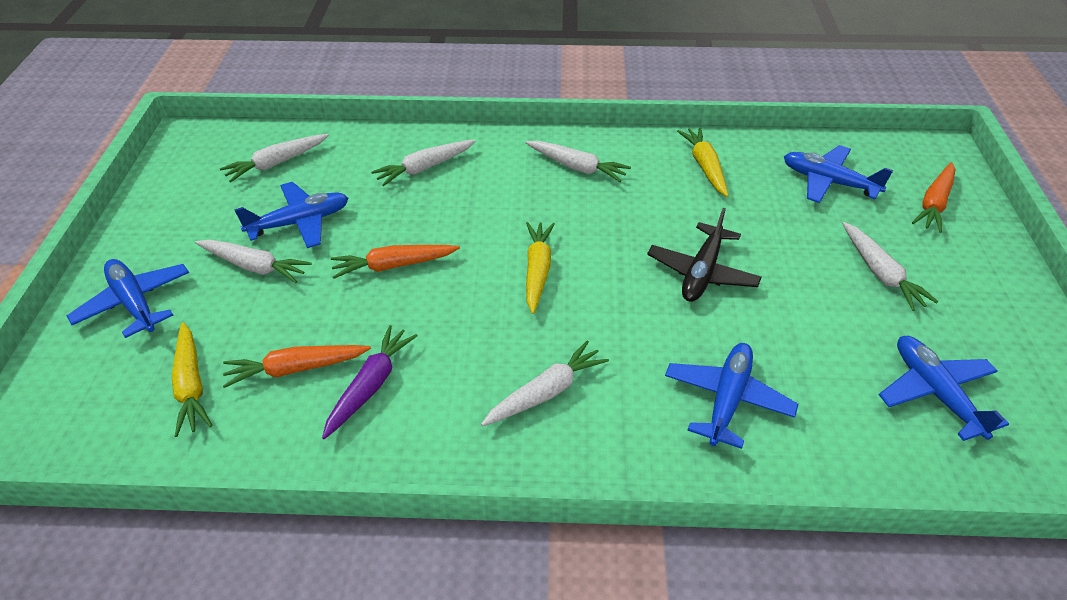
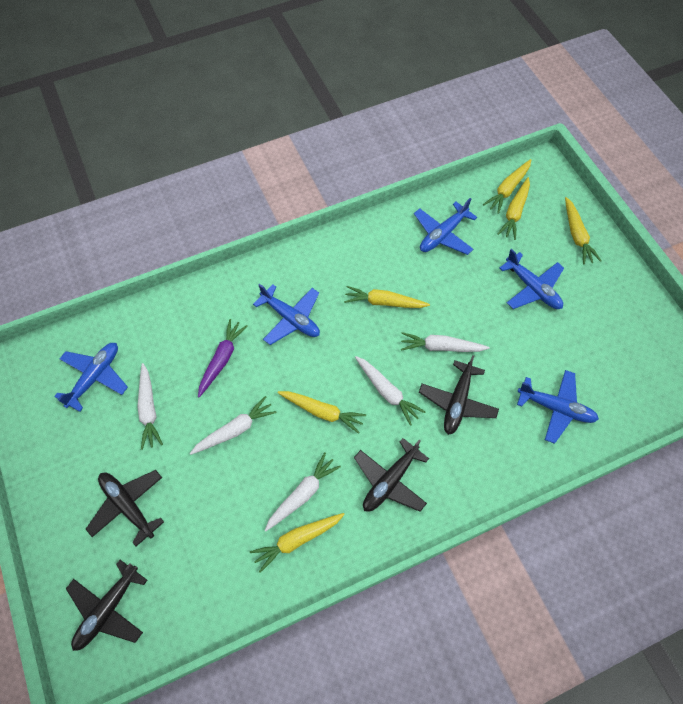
black plane: 1 -> 4
orange carrot: 3 -> 0
white carrot: 6 -> 5
yellow carrot: 3 -> 6

